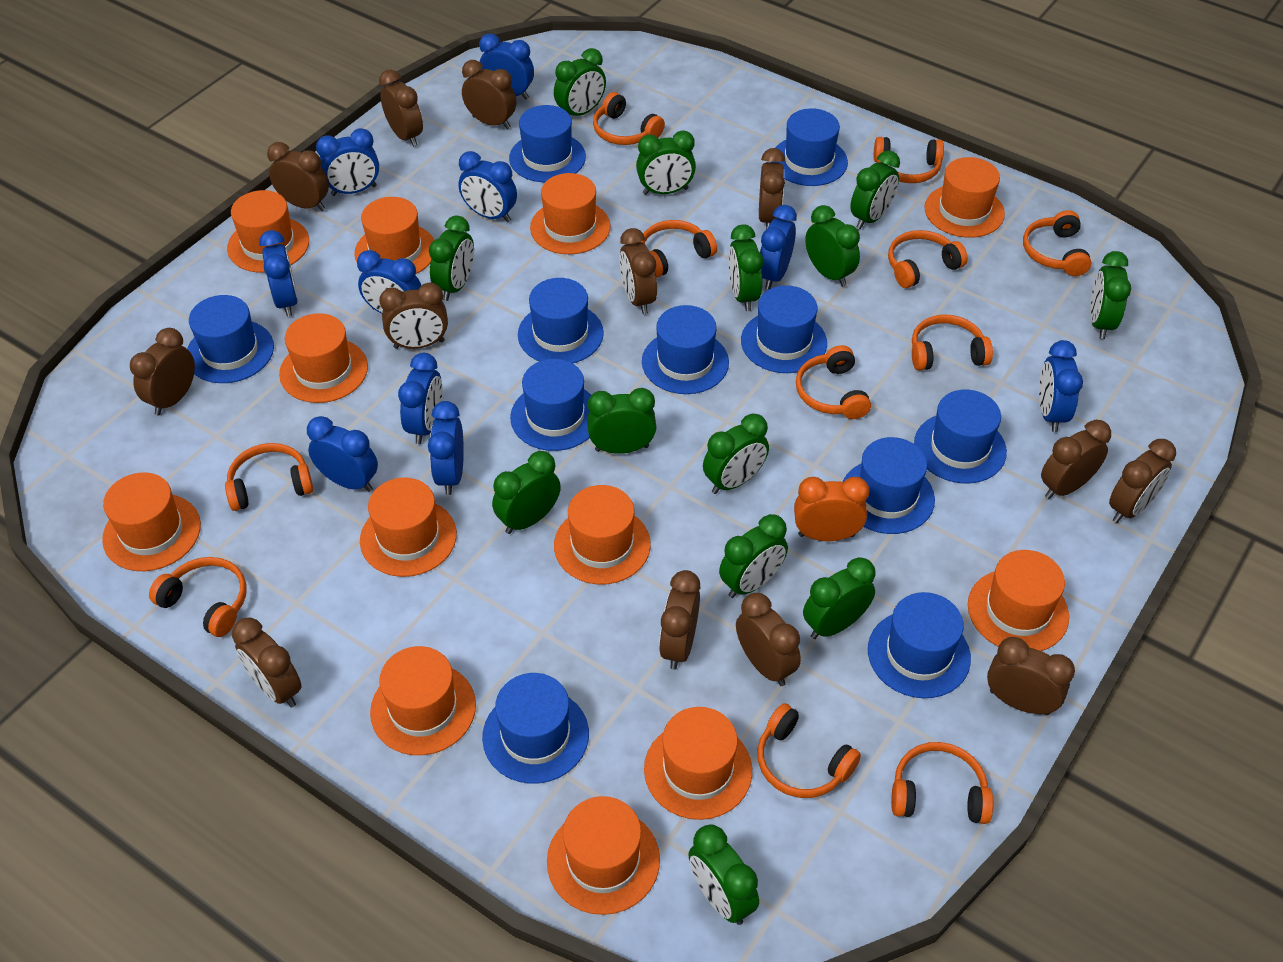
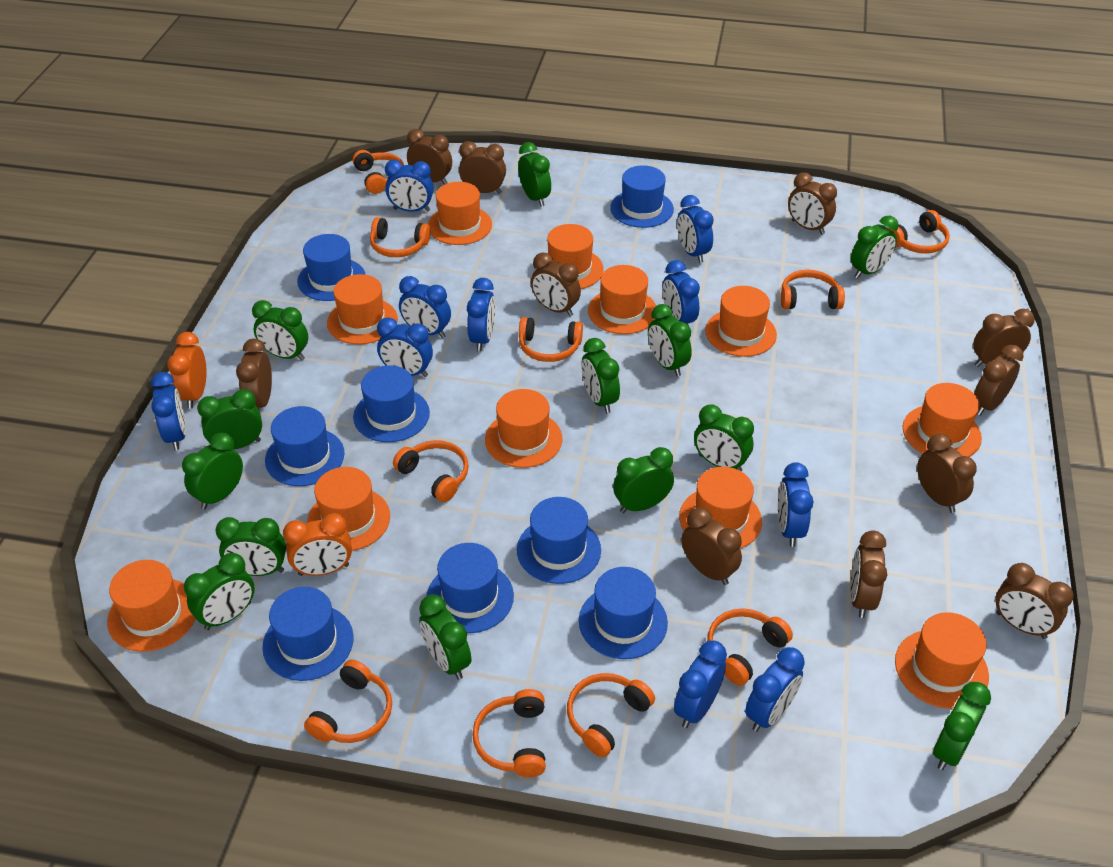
blue hat: 11 -> 8
brown clock: 13 -> 11
orange clock: 1 -> 2
orange hat: 12 -> 11
orange headphones: 11 -> 10

